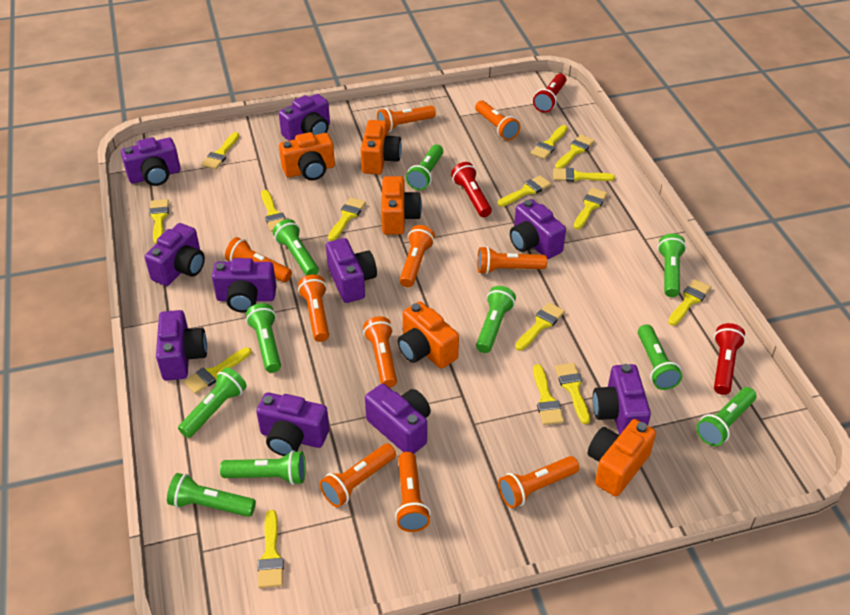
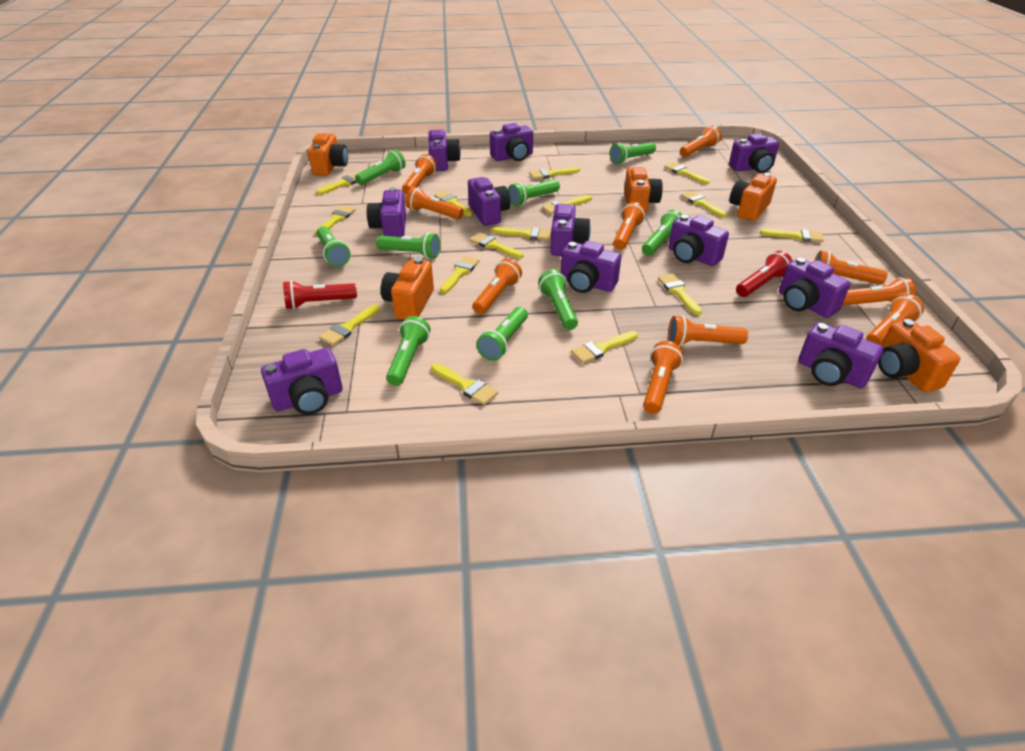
green flashlight: 10 -> 9
purple camera: 10 -> 11
red flashlight: 3 -> 2

